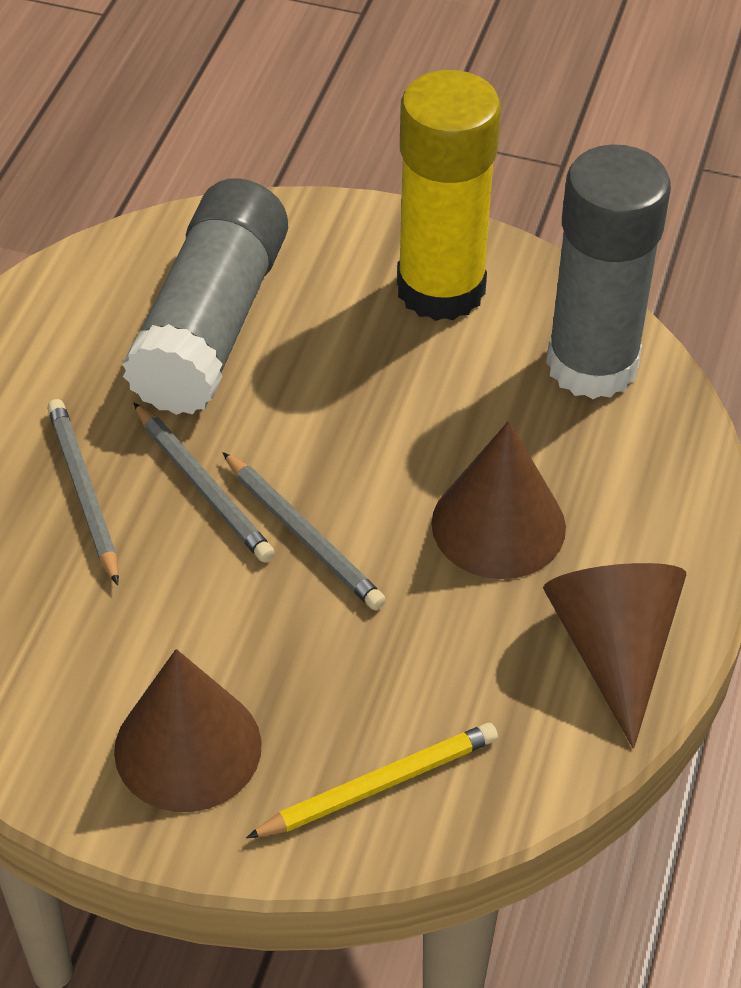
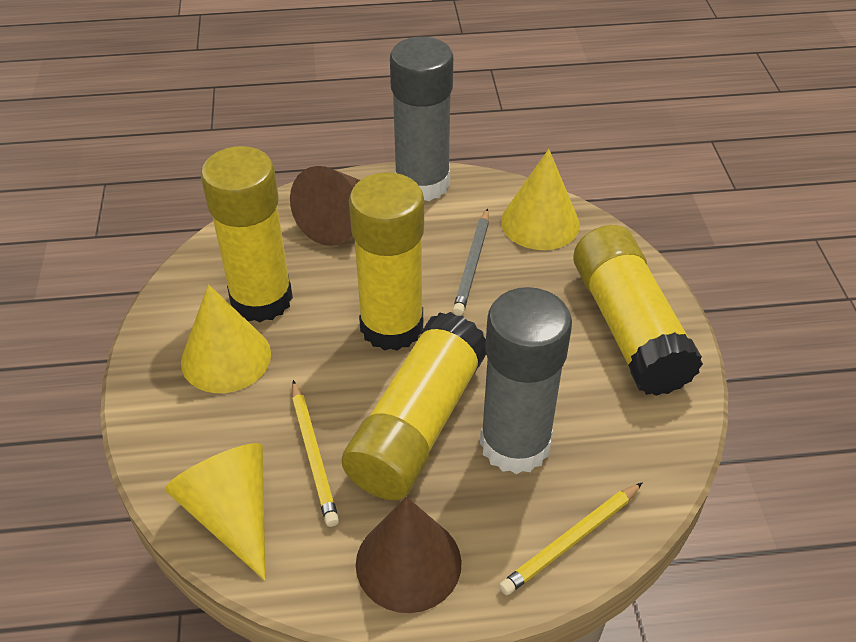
brown cone: 3 -> 2
grey pencil: 3 -> 1
yellow cone: 0 -> 3
yellow glue stick: 1 -> 4
yellow pencil: 1 -> 2

